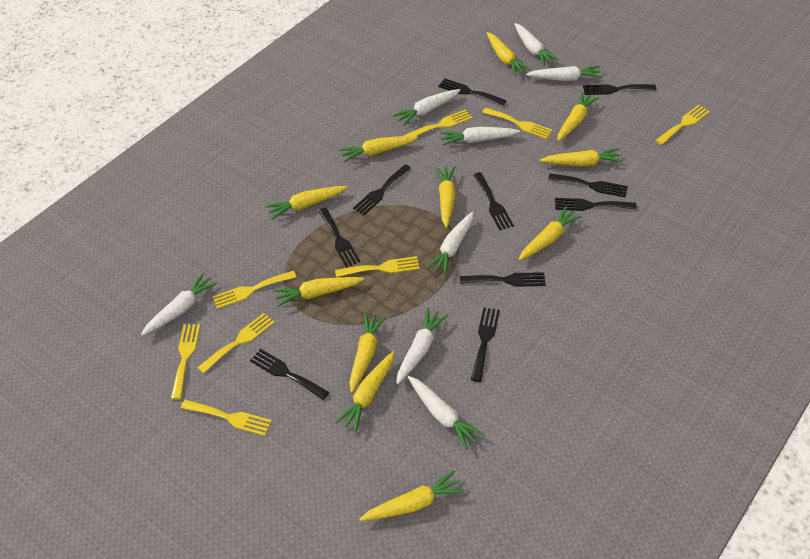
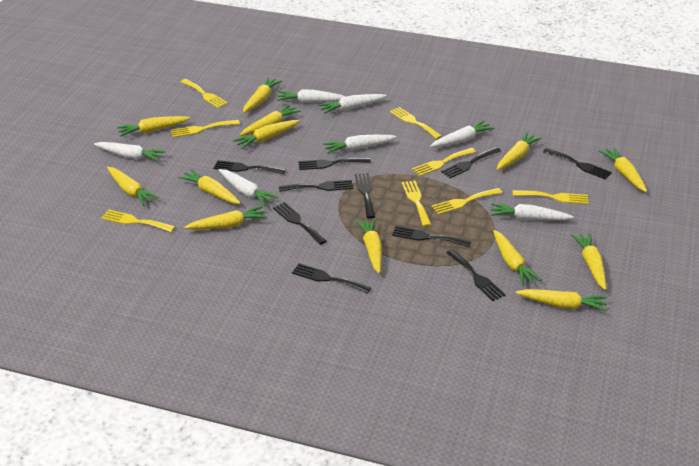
white carrot: 8 -> 7
yellow carrot: 11 -> 13

